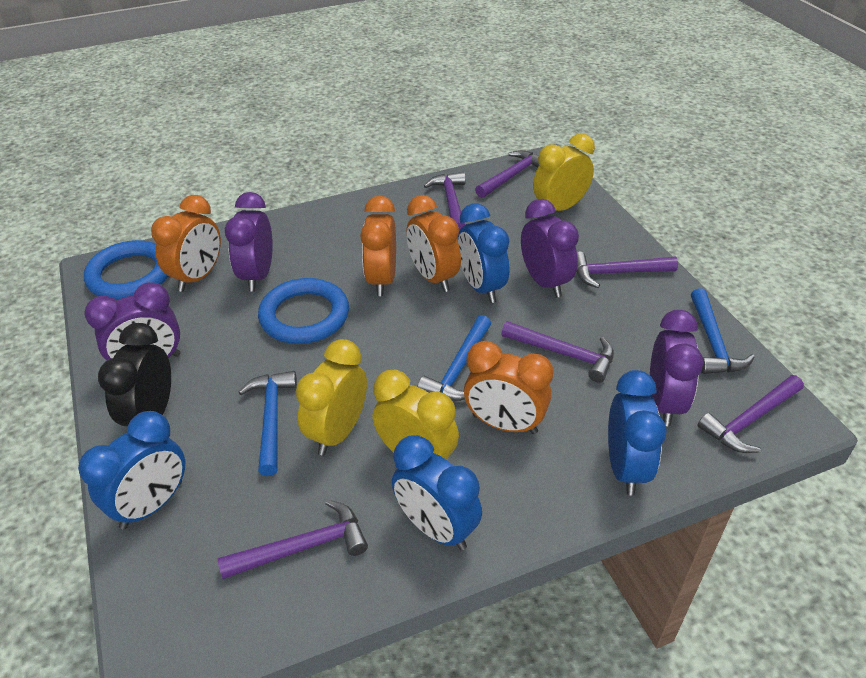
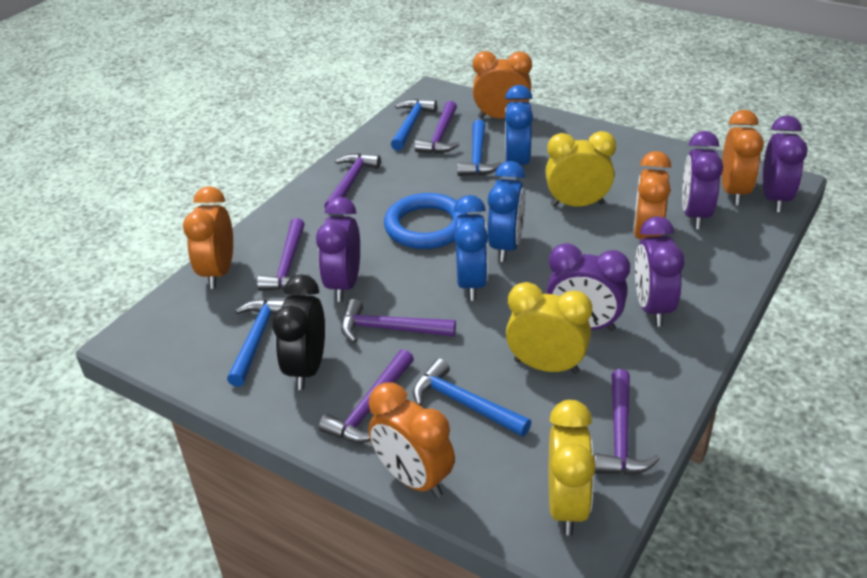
blue clock: 4 -> 3
blue hammer: 3 -> 4
blue ring: 2 -> 1
orange clock: 4 -> 5
purple clock: 4 -> 5

